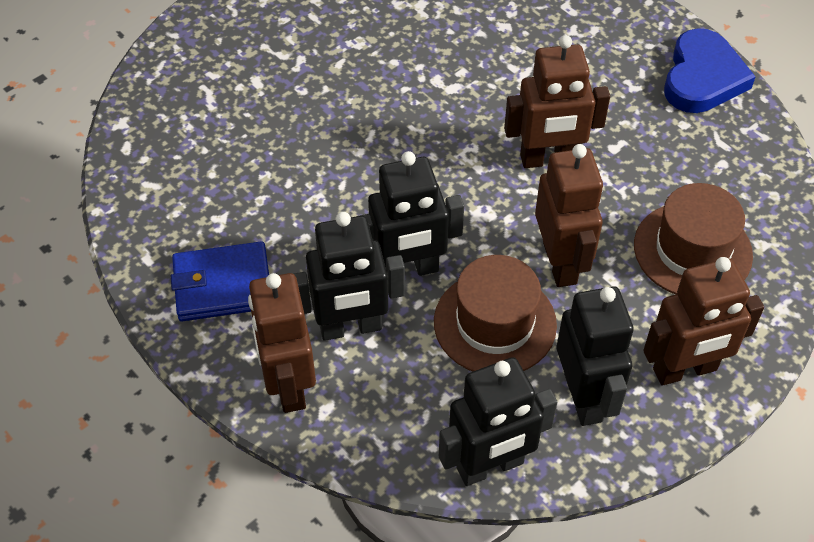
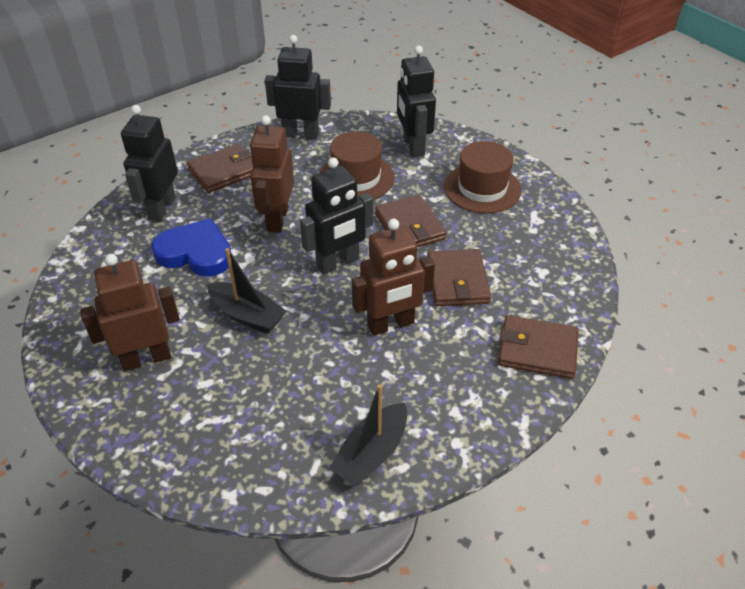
black boat: 0 -> 2
blue wallet: 1 -> 0
brown robot: 4 -> 3
brown wallet: 0 -> 4

